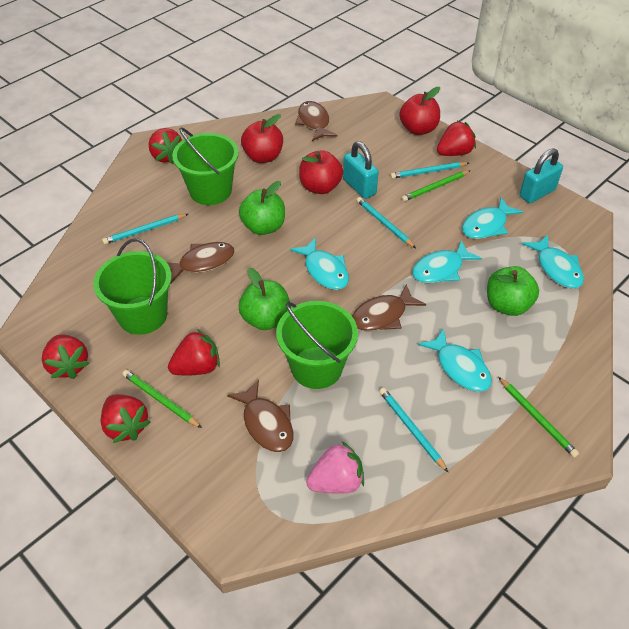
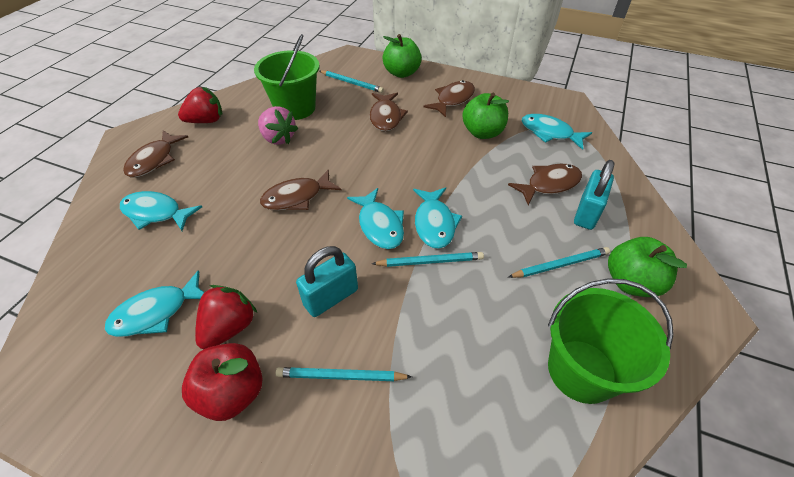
brown fish: 4 -> 5
green bucket: 3 -> 2
green pencil: 3 -> 0
red apple: 3 -> 1
red strawberry: 5 -> 2

